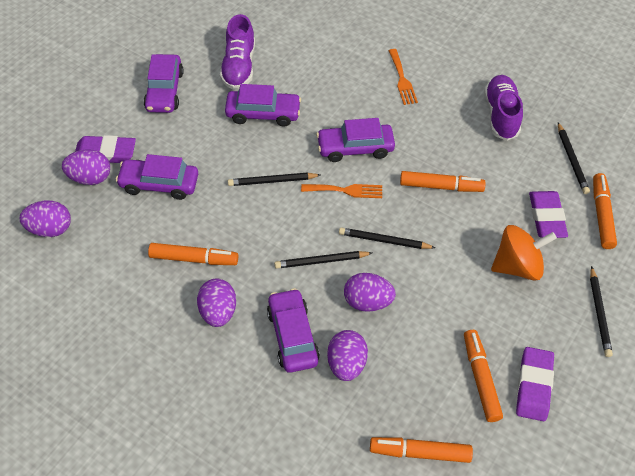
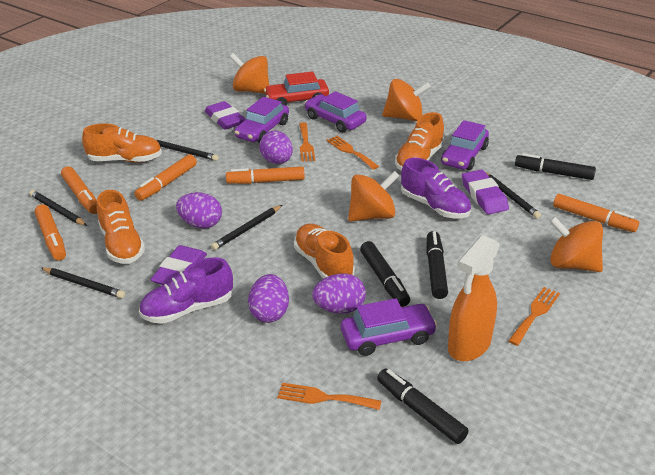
black marker: 0 -> 4
orange fork: 2 -> 4
orange shoe: 0 -> 4
orange spinning top: 1 -> 4
orange spray bottle: 0 -> 1
purple car: 5 -> 4
purple egg: 5 -> 4
red car: 0 -> 1

